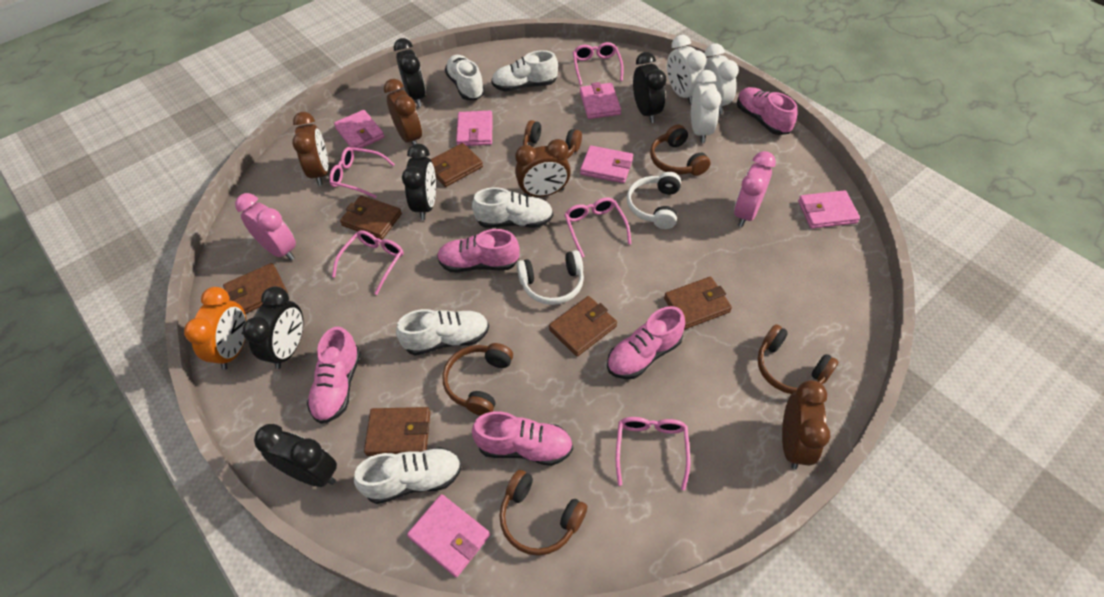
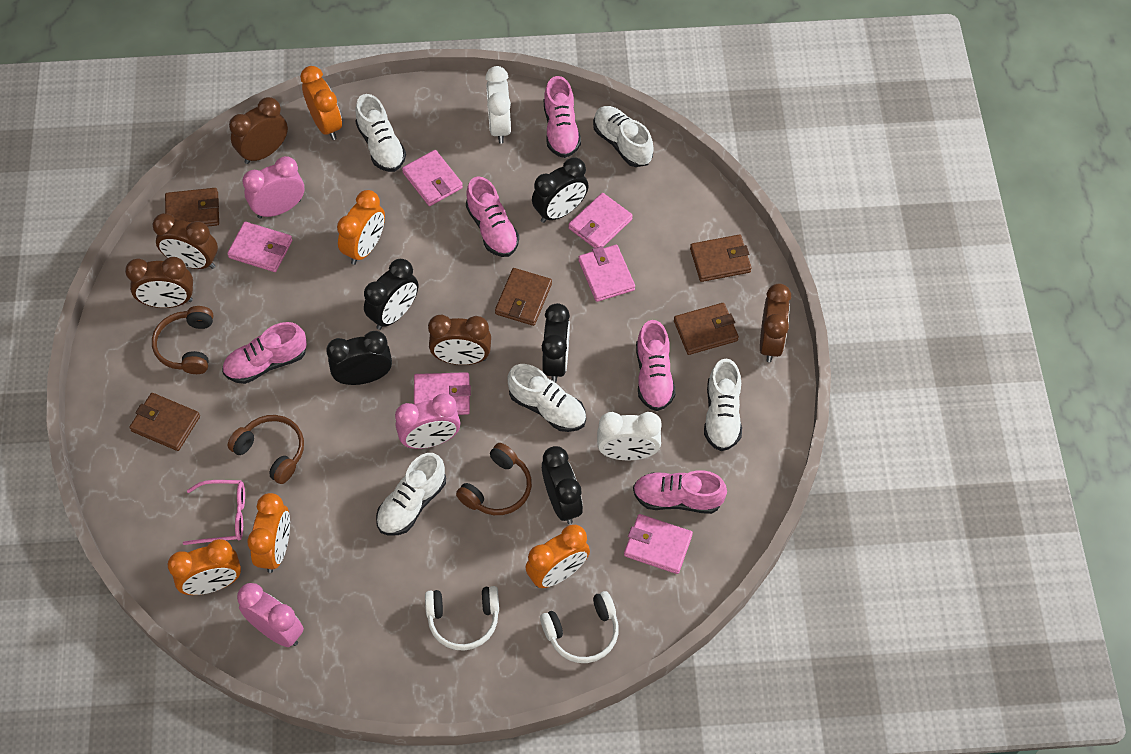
brown clock: 4 -> 5
brown headphones: 5 -> 3
brown wallet: 6 -> 5
orange clock: 1 -> 5
pink clock: 2 -> 3
pink glasses: 5 -> 1
white clock: 3 -> 2

